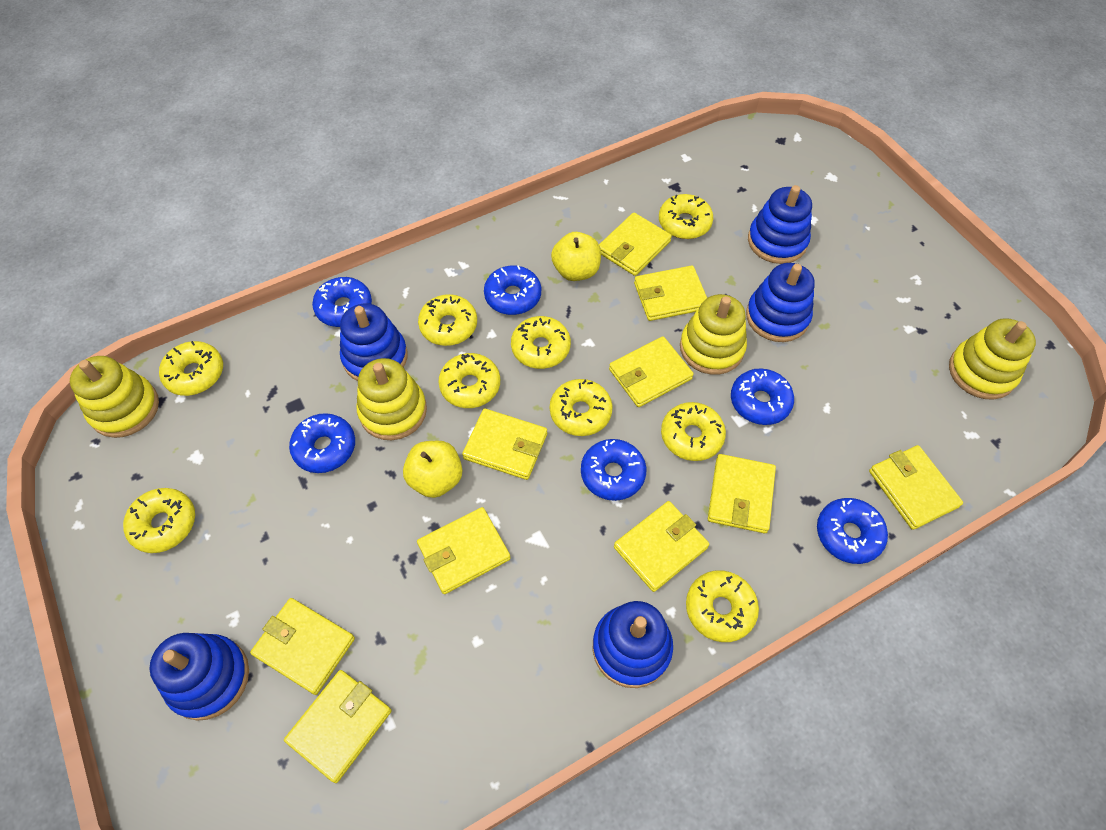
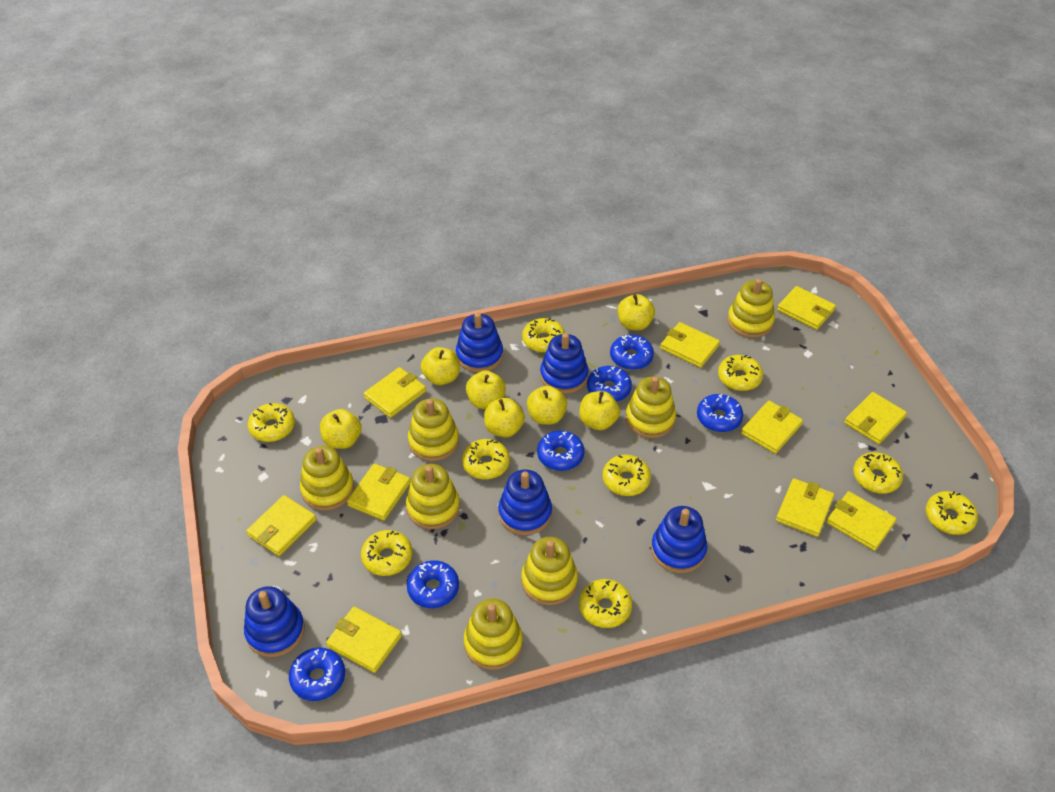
yellow apple: 2 -> 7
yellow stacking toy: 4 -> 7

